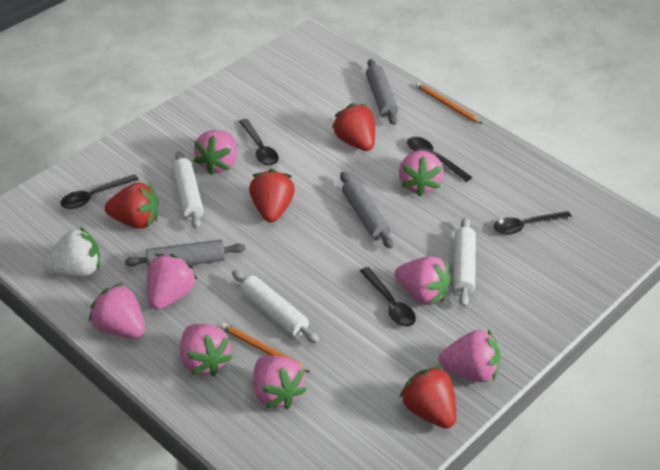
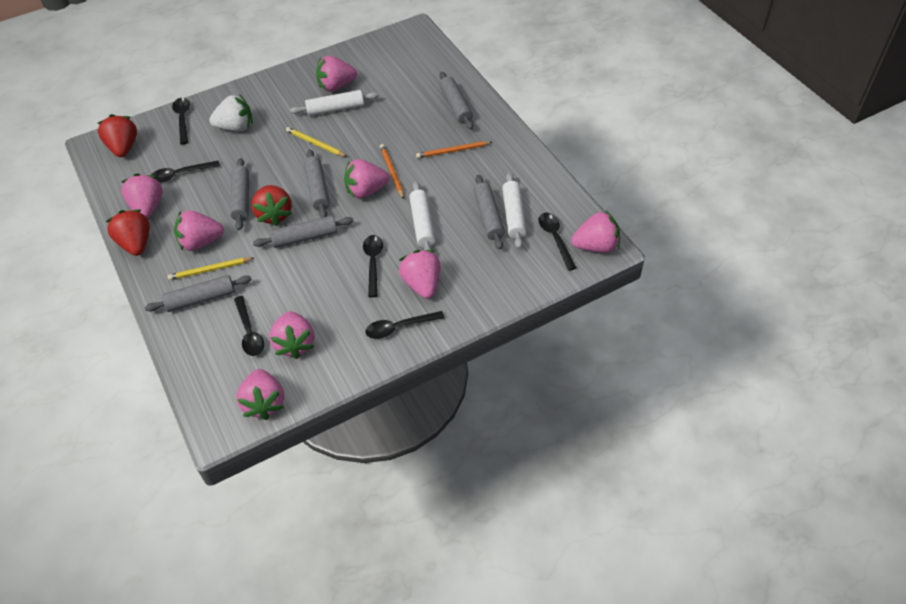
black spoon: 5 -> 6
grey rolling pin: 3 -> 6
red strawberry: 4 -> 3
yellow pencil: 0 -> 2

